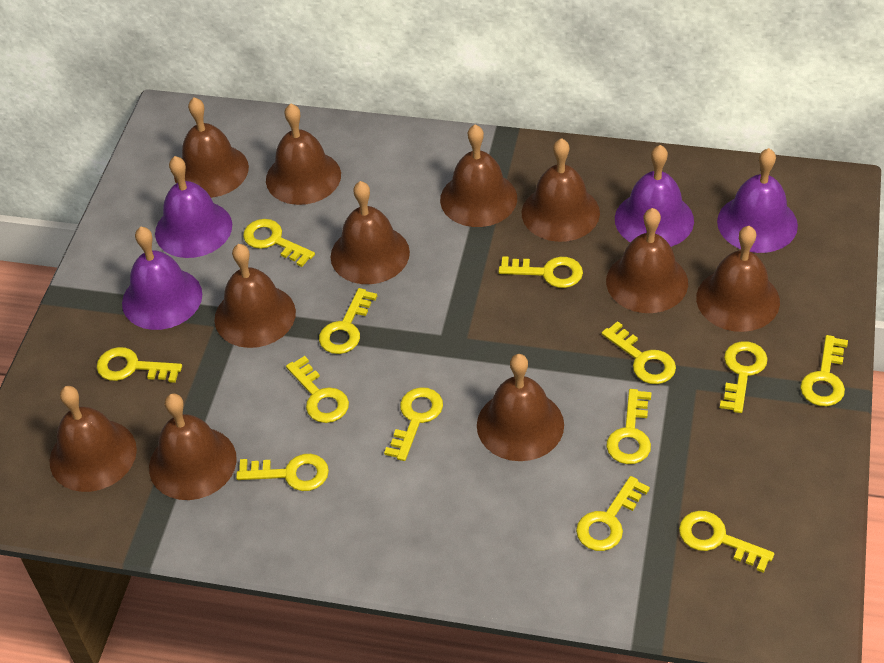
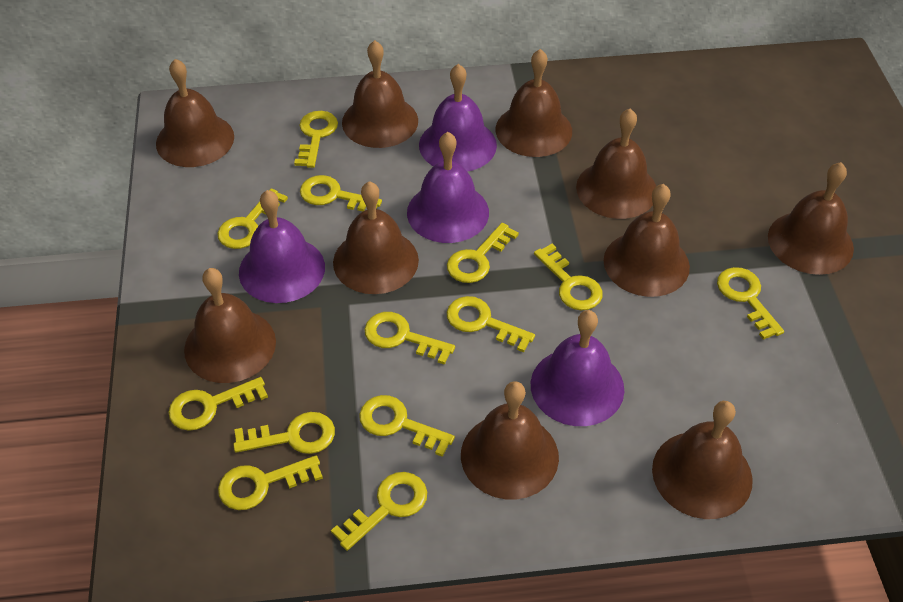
brown bell: 11 -> 10

